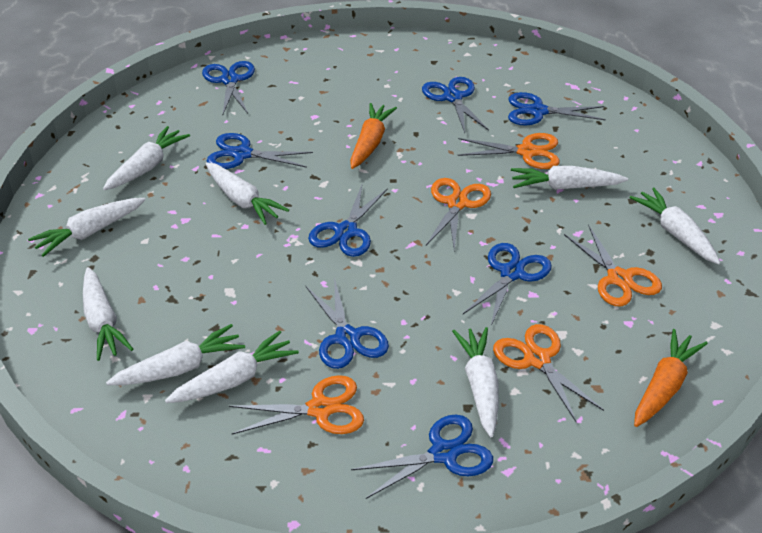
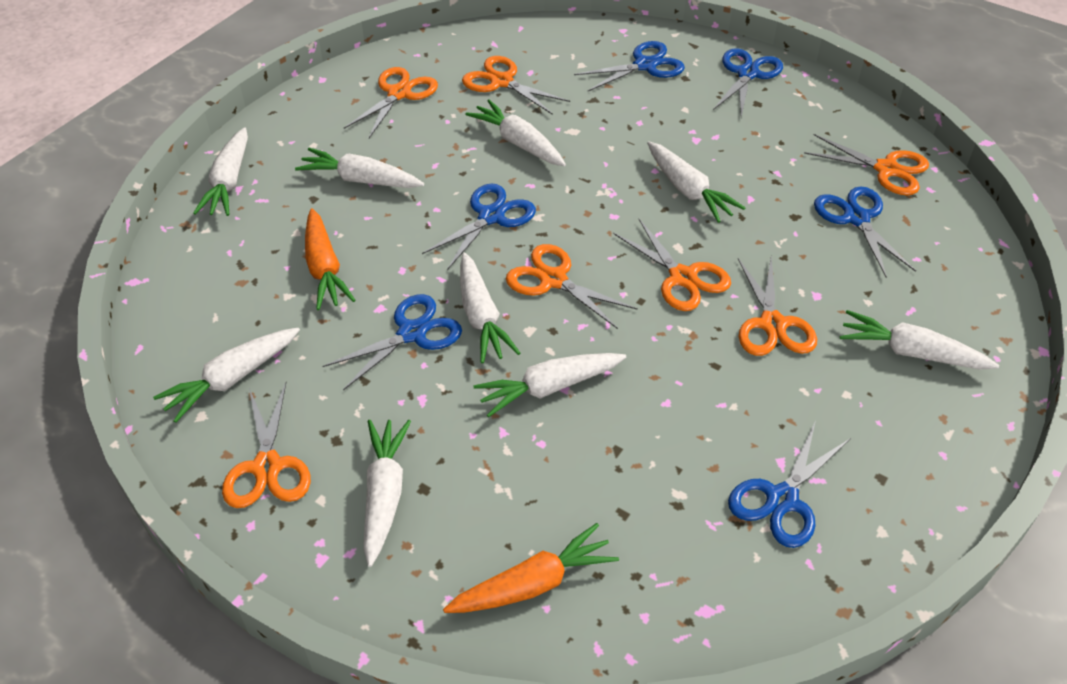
blue scissors: 8 -> 6
orange scissors: 5 -> 7

